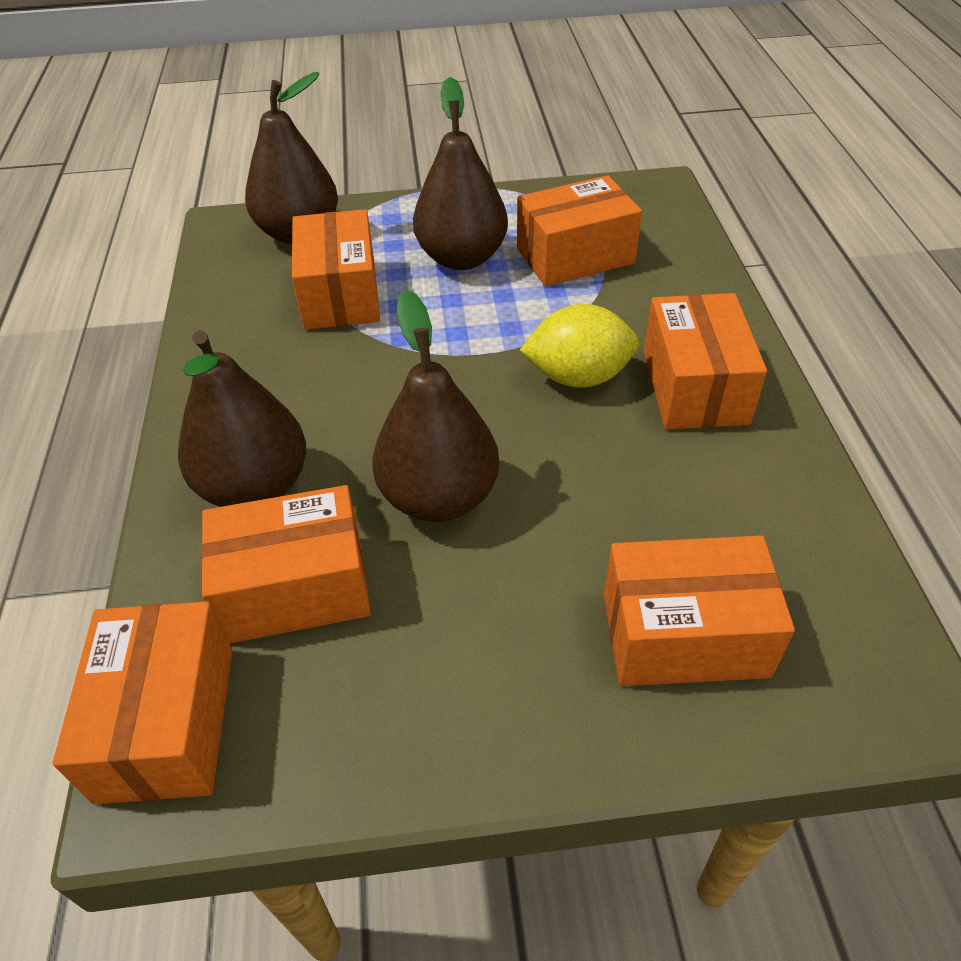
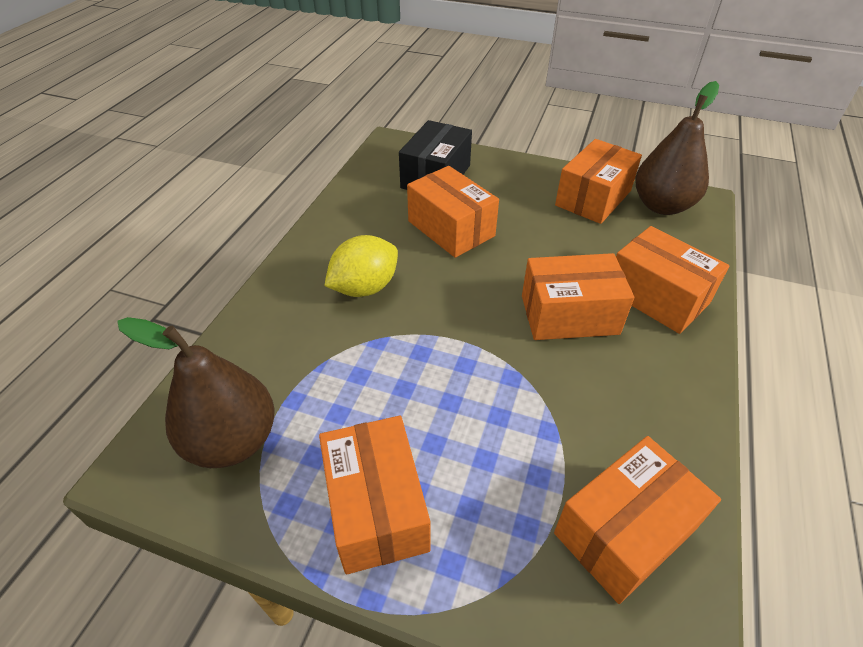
black box: 0 -> 1
brown pear: 4 -> 2

